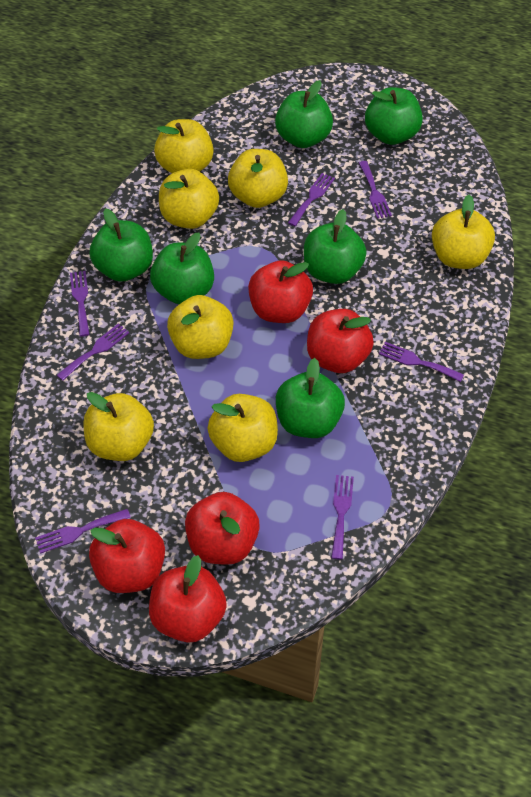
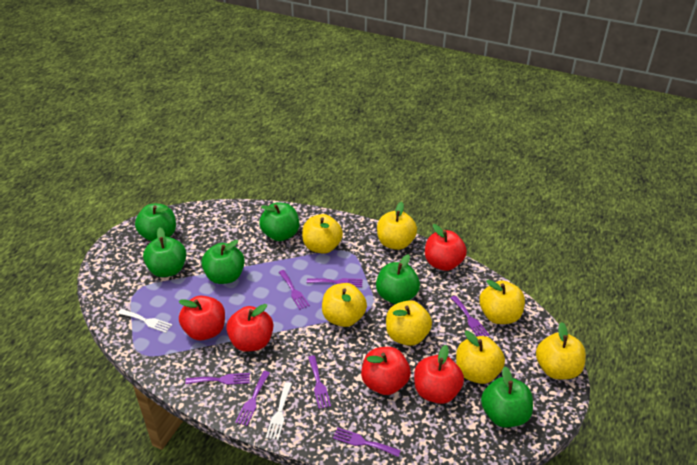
white fork: 0 -> 2

